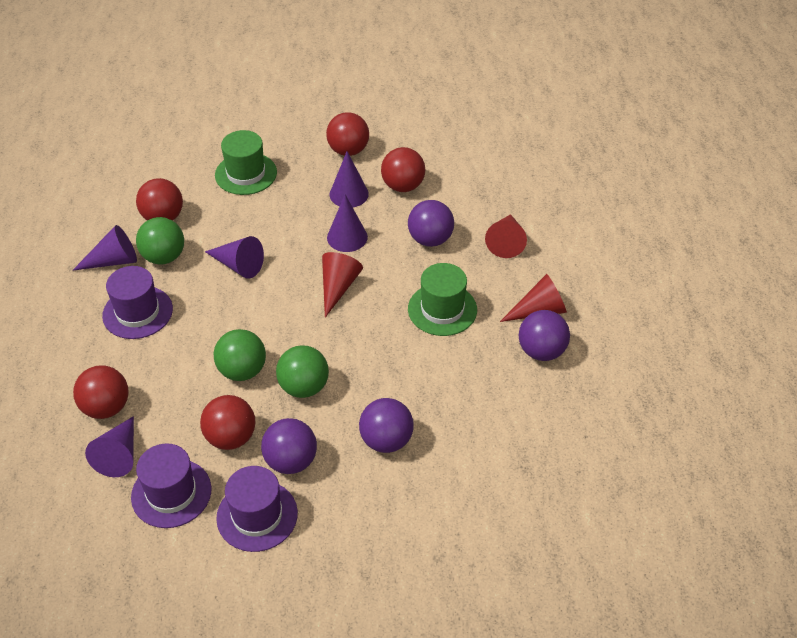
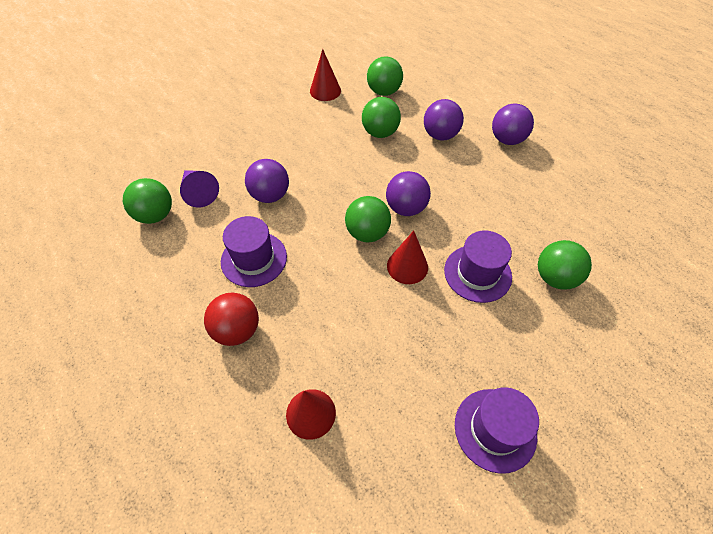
green ball: 3 -> 5
green hat: 2 -> 0
purple cone: 5 -> 1
red ball: 5 -> 1

